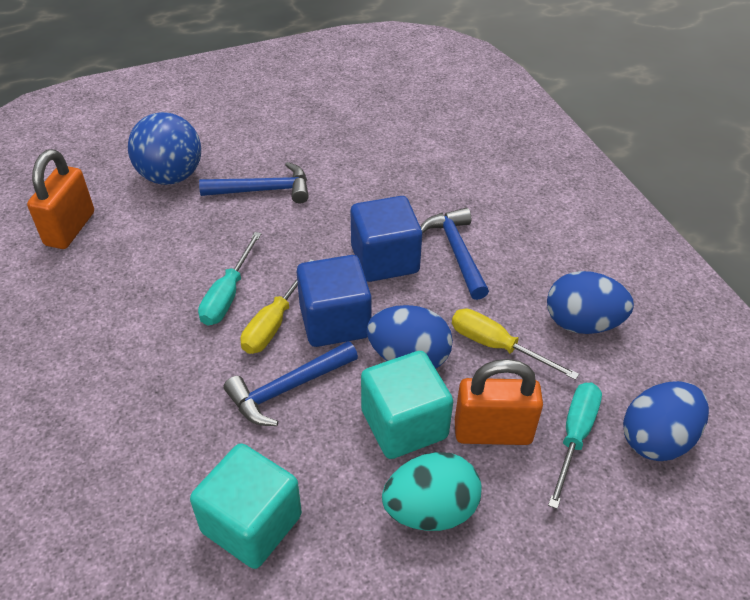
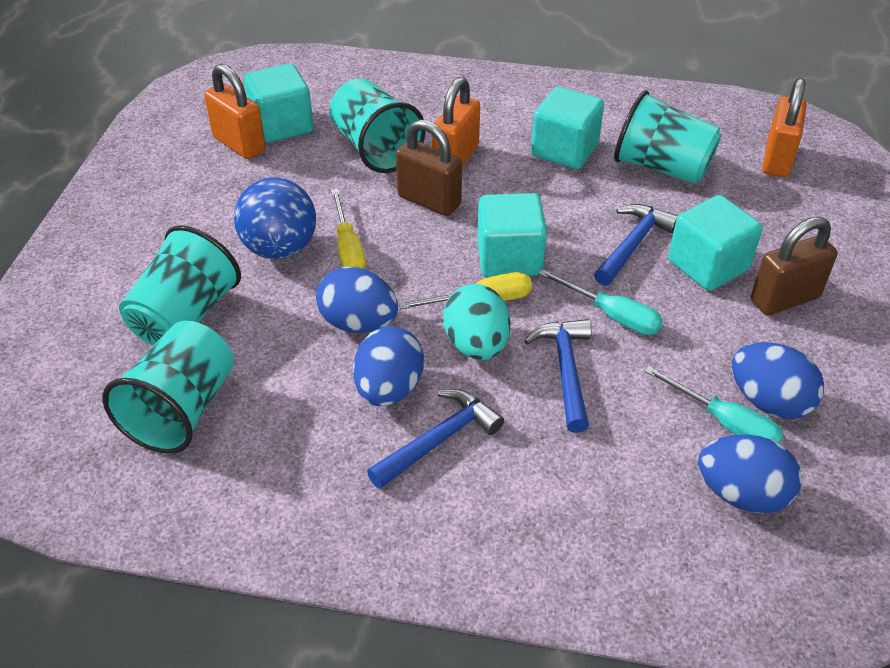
blue cube: 2 -> 0
blue egg: 3 -> 4
brown padlock: 0 -> 2
orange padlock: 2 -> 3
turquoise cube: 2 -> 4
turquoise cup: 0 -> 4

